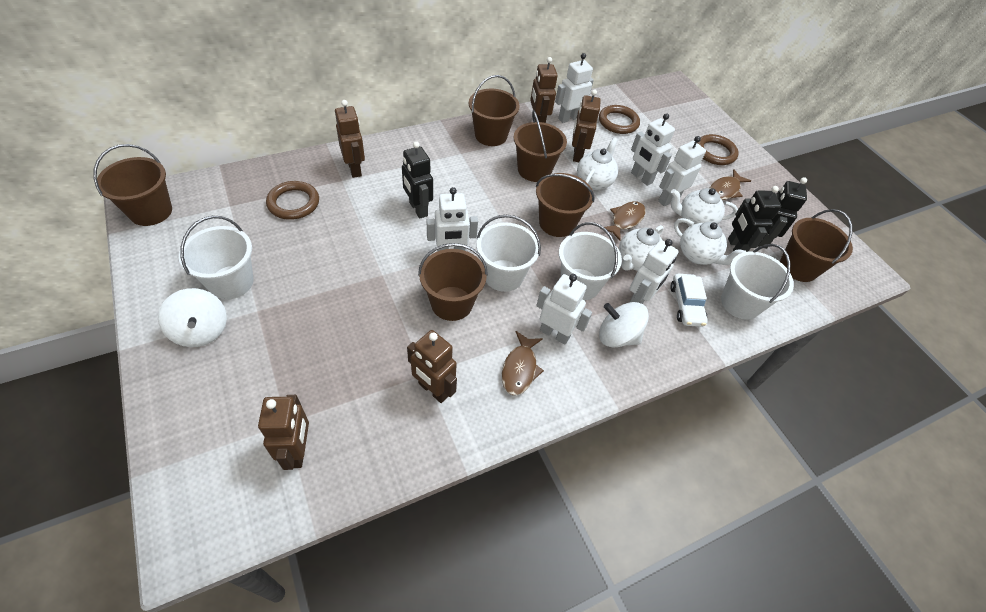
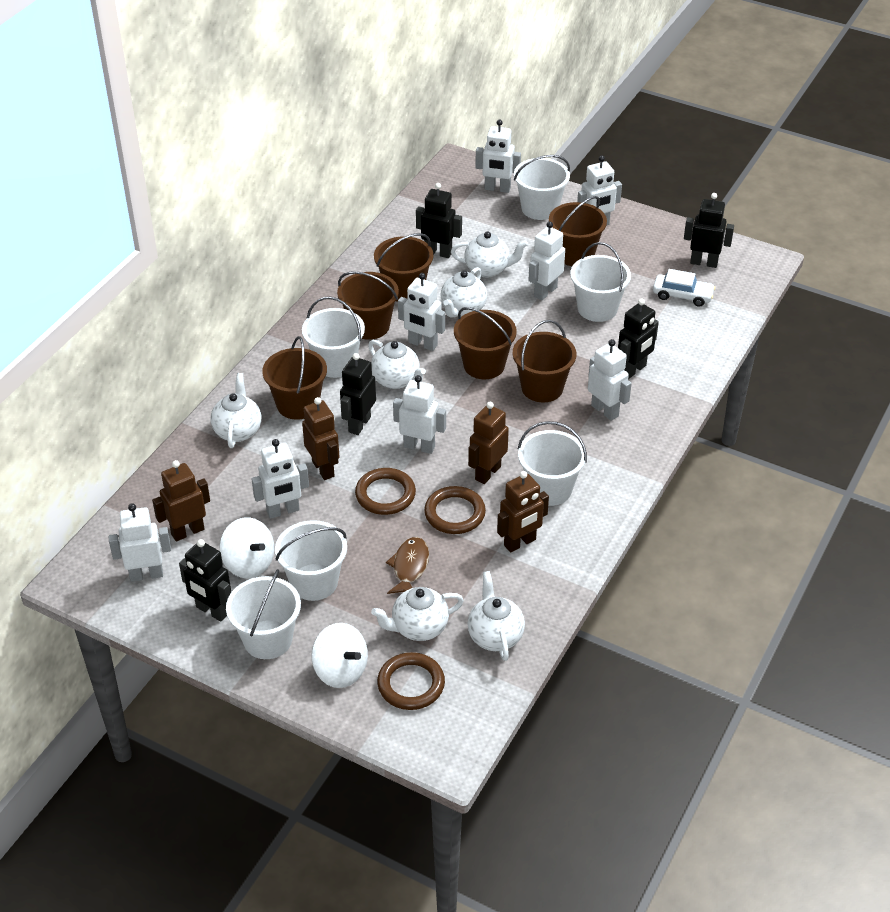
black robot: 3 -> 5
brown fish: 3 -> 1
brown robot: 5 -> 4
white bucket: 4 -> 6
white robot: 6 -> 8
white teapot: 4 -> 6

